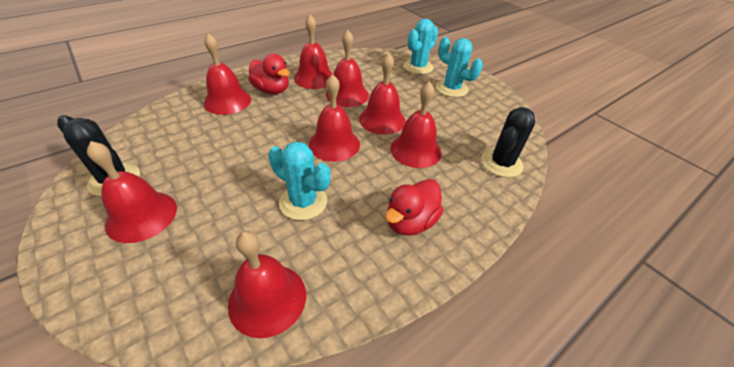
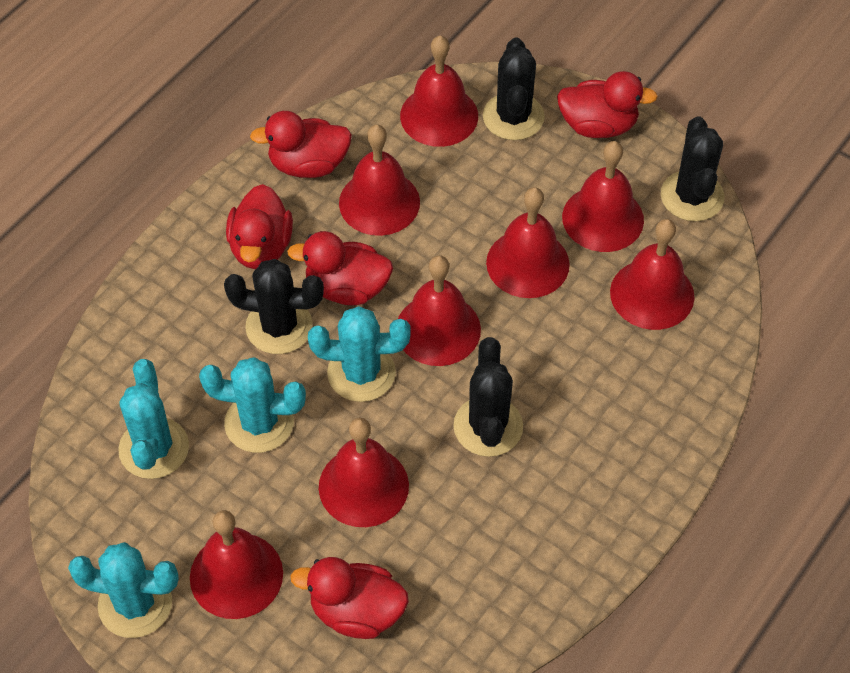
black cactus: 2 -> 4
red duck: 2 -> 5
turquoise cactus: 3 -> 4

